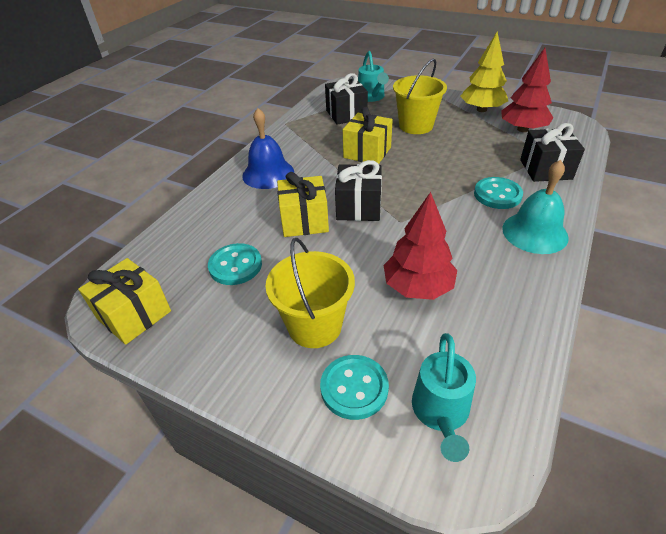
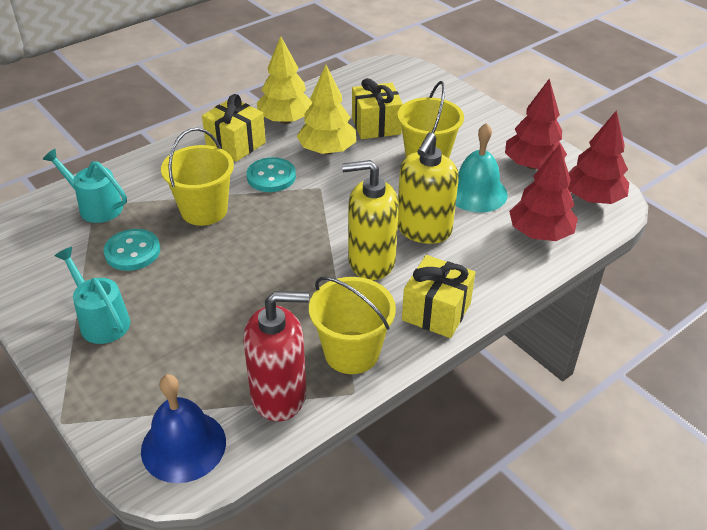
black gift: 3 -> 0
red soap dispenser: 0 -> 1
red tree: 2 -> 3
turquoise button: 3 -> 2
yellow bucket: 2 -> 3
yellow soap dispenser: 0 -> 2
yellow tree: 1 -> 2

